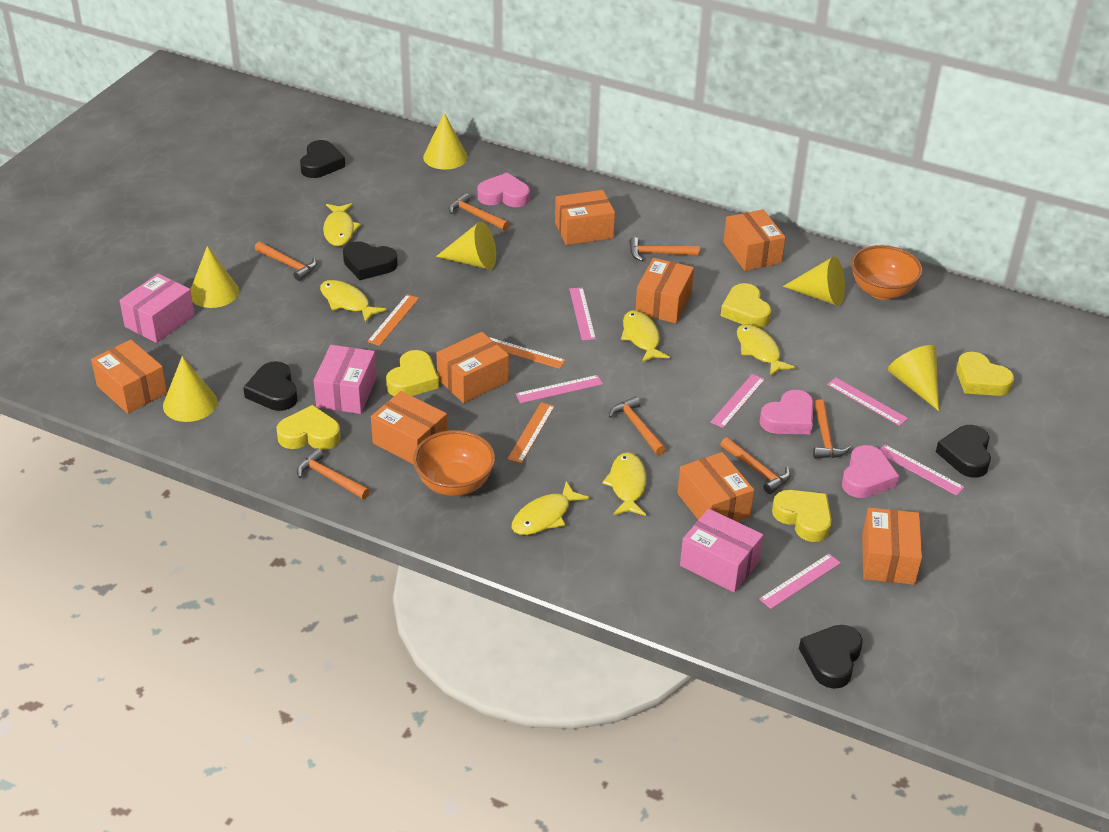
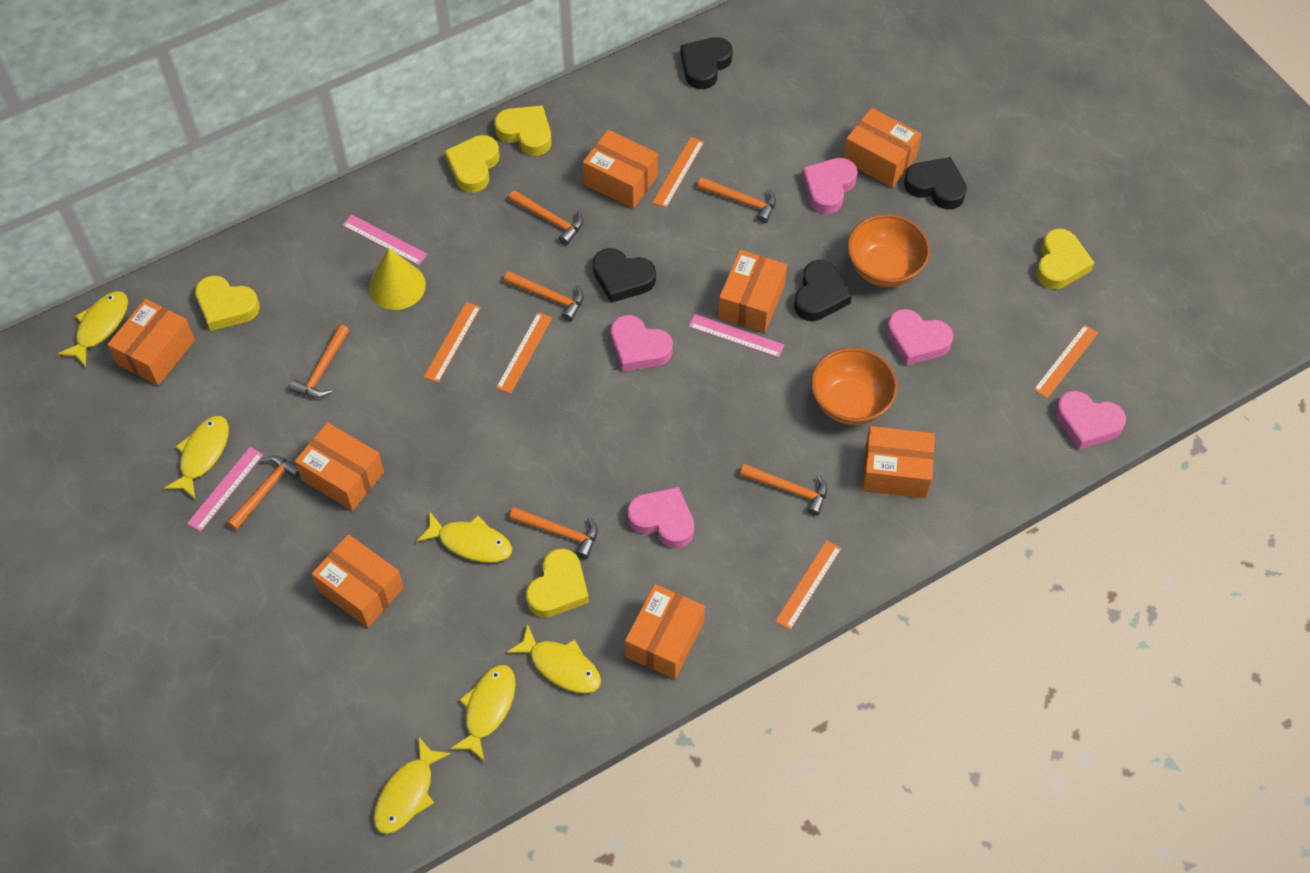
black heart: 5 -> 4
orange ruler: 3 -> 5
pink box: 3 -> 0
pink heart: 3 -> 5
pink ruler: 6 -> 3
yellow cone: 6 -> 1

